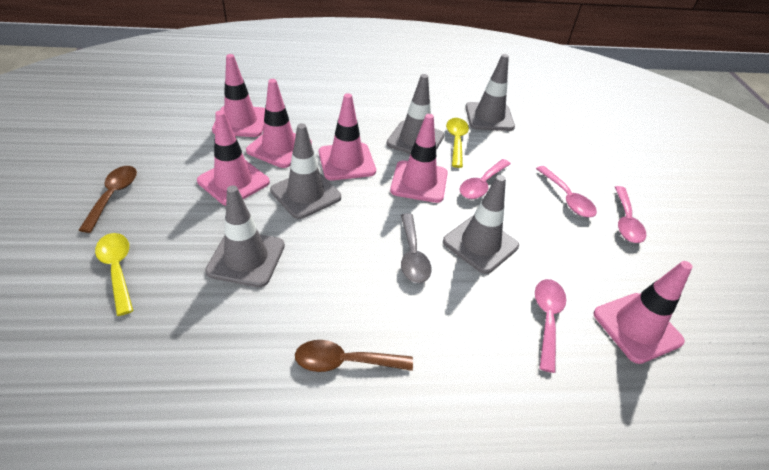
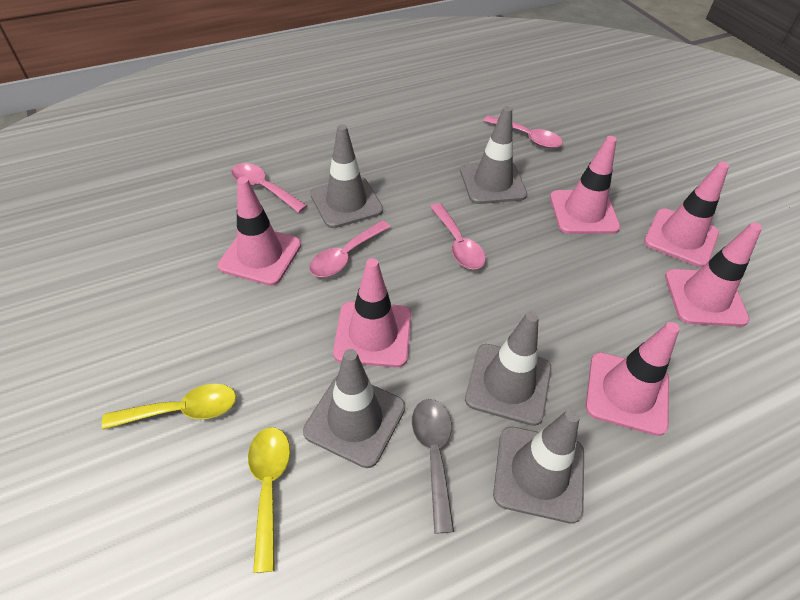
brown spoon: 2 -> 0

